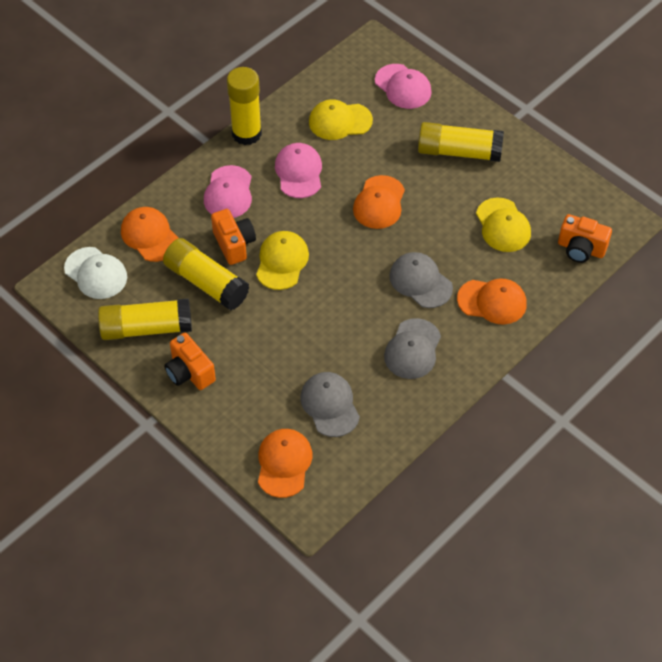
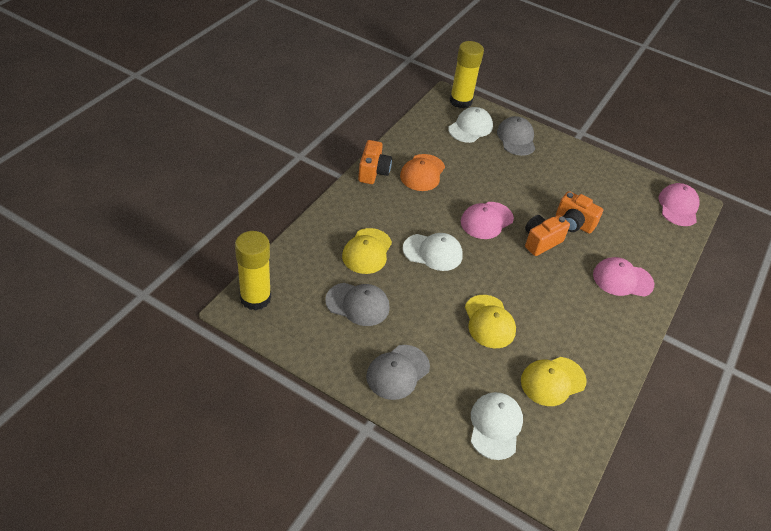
orange cap: 4 -> 1
white cap: 1 -> 3
yellow glue stick: 4 -> 2

